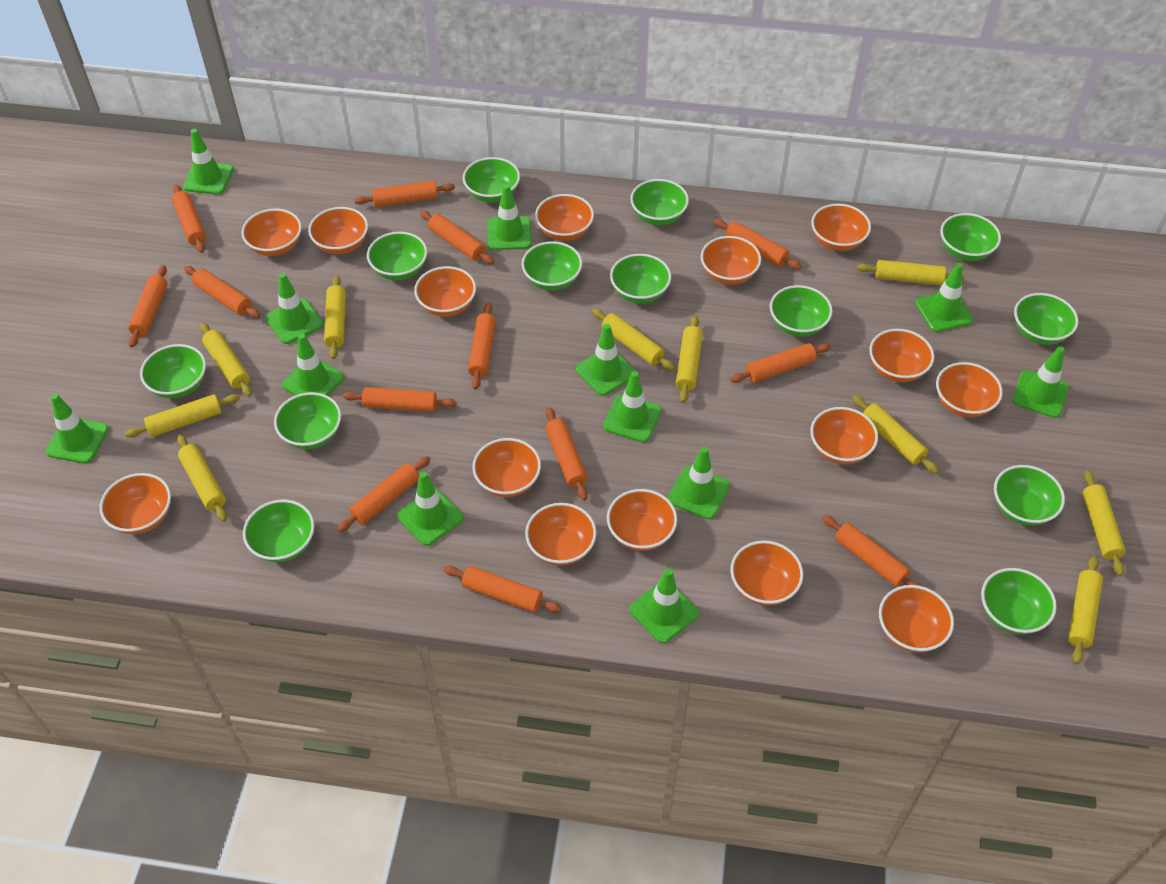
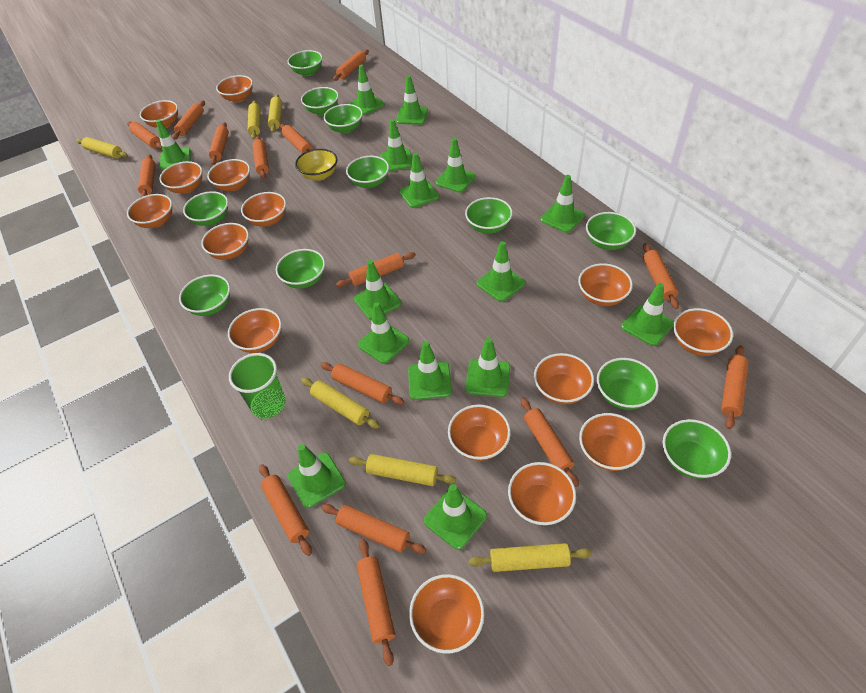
green bowl: 13 -> 11
green cup: 0 -> 1
green traffic cone: 12 -> 15
orange rolling pin: 13 -> 15
yellow bowl: 0 -> 1
yellow rolling pin: 10 -> 6

